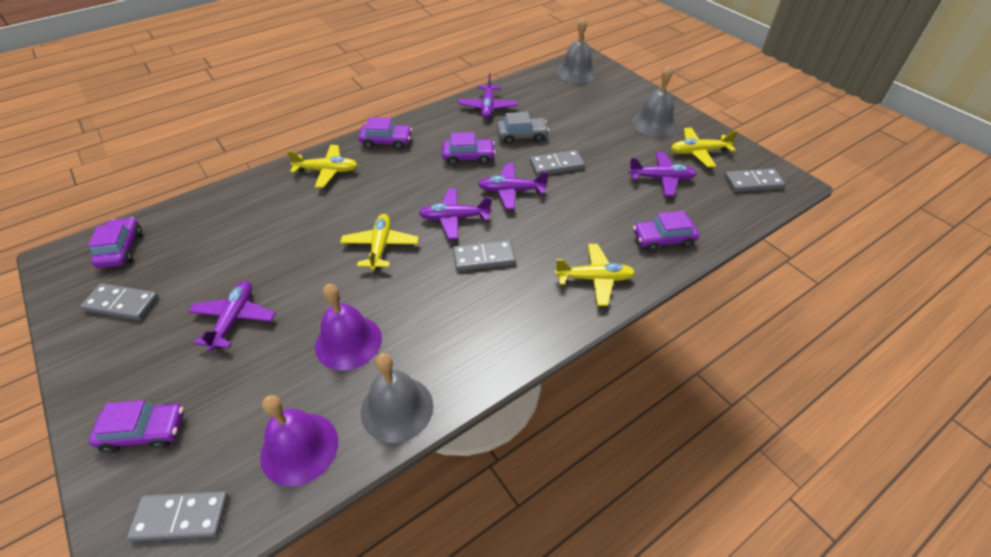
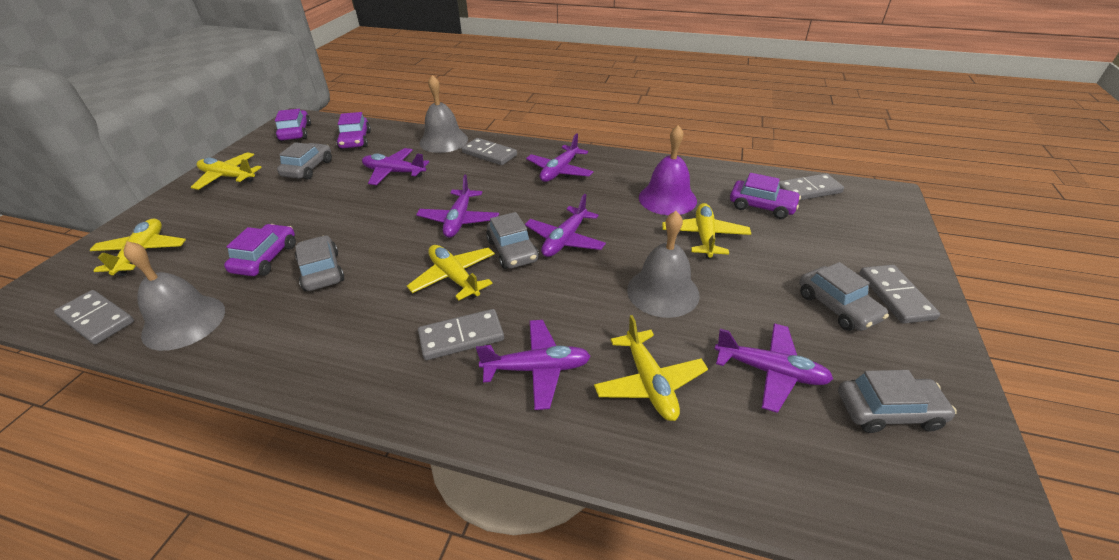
grey car: 1 -> 5
purple bell: 2 -> 1
purple car: 5 -> 4
purple plane: 5 -> 6
yellow plane: 4 -> 5

